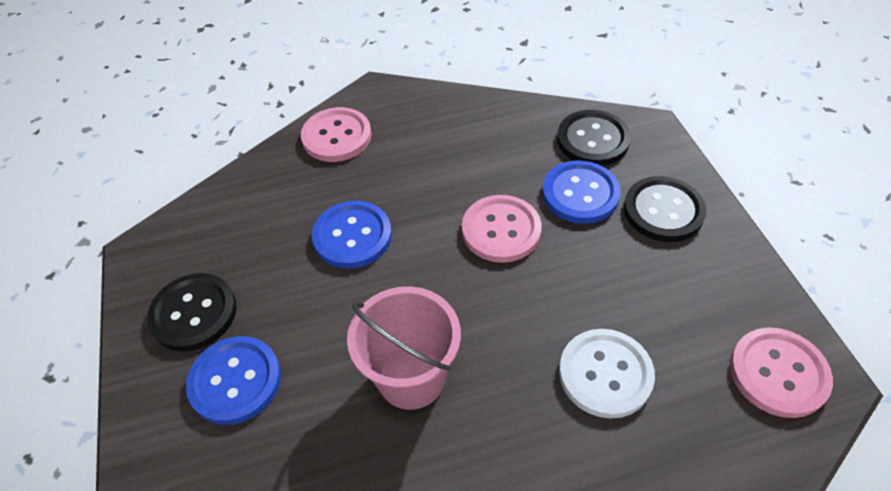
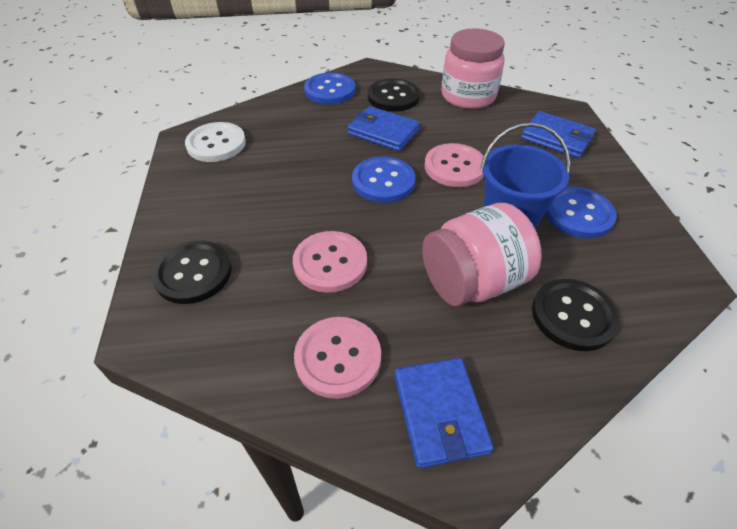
blue bucket: 0 -> 1
blue wallet: 0 -> 3
pink bucket: 1 -> 0
pink jar: 0 -> 2

